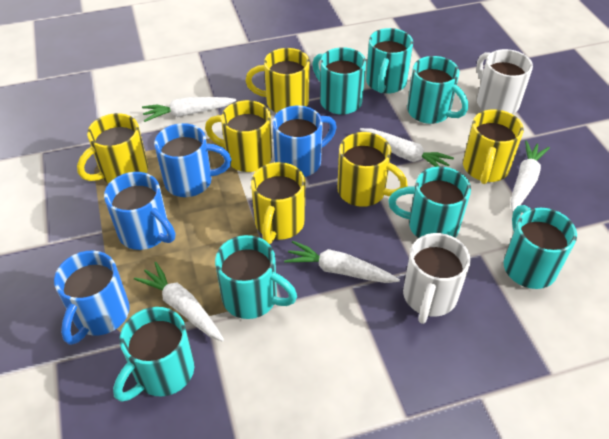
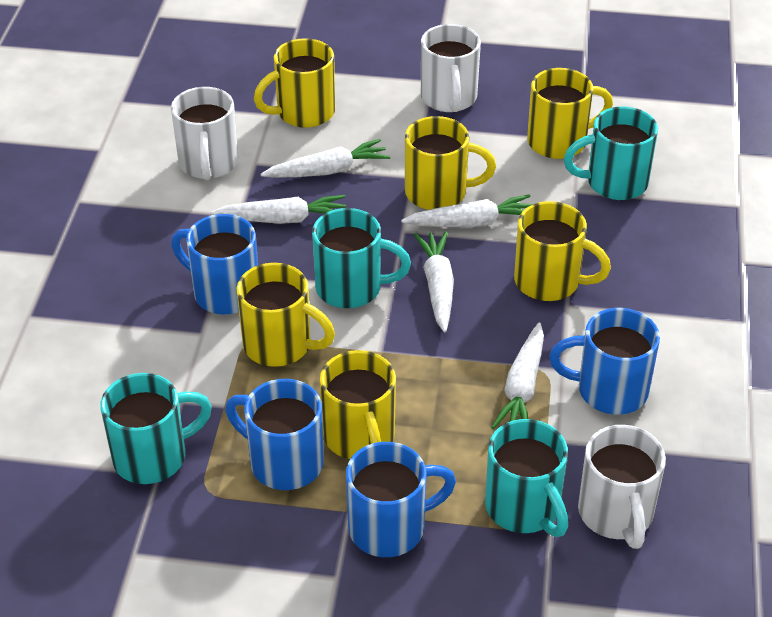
turquoise mug: 7 -> 4
white mug: 2 -> 3

